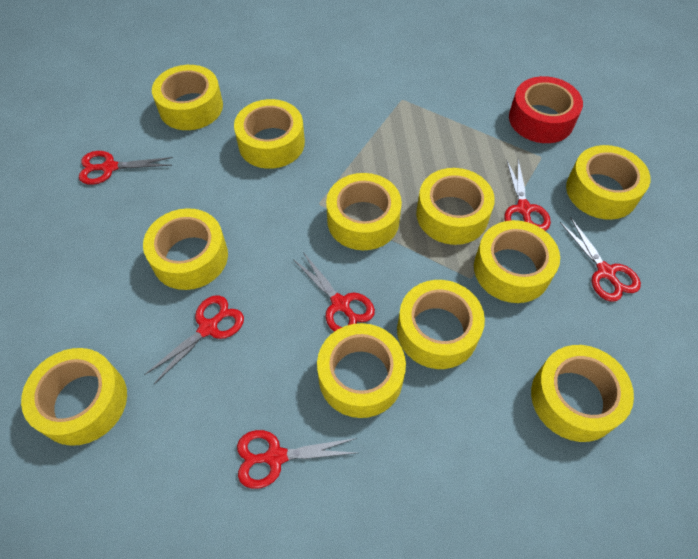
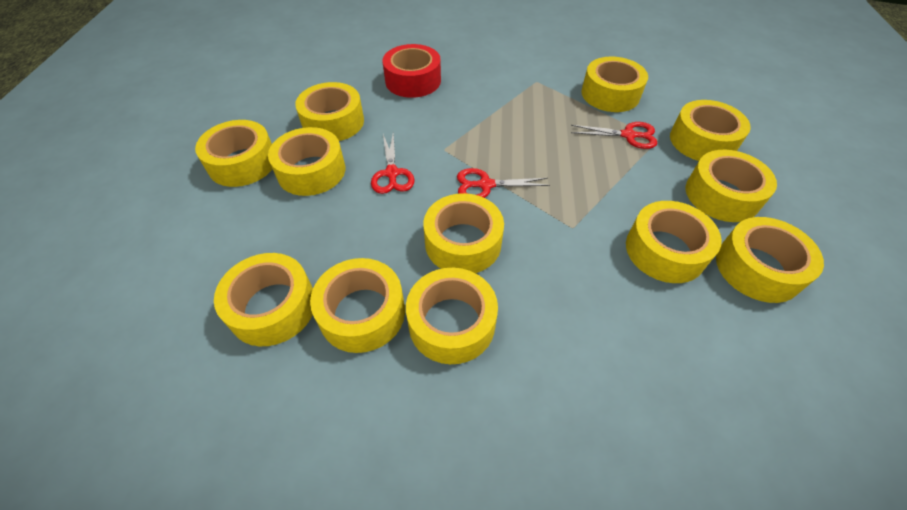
red scissors: 6 -> 3
yellow tape: 11 -> 12

